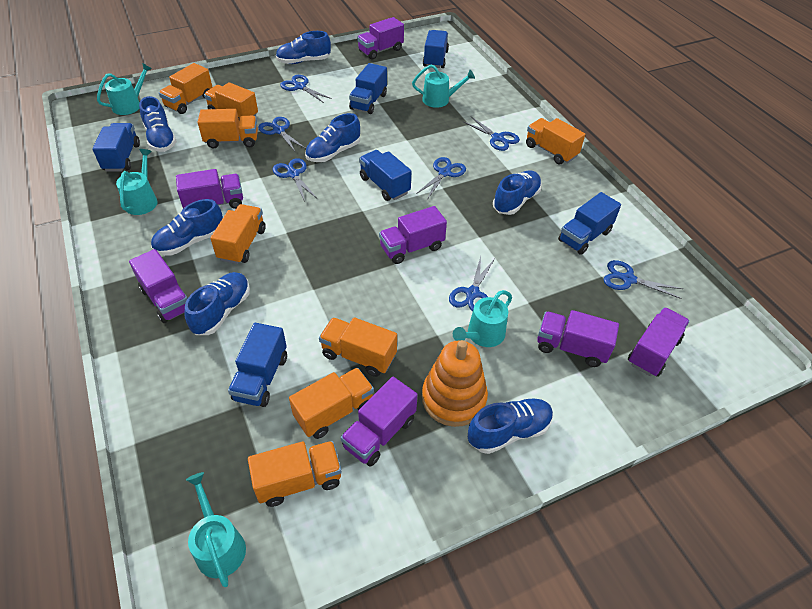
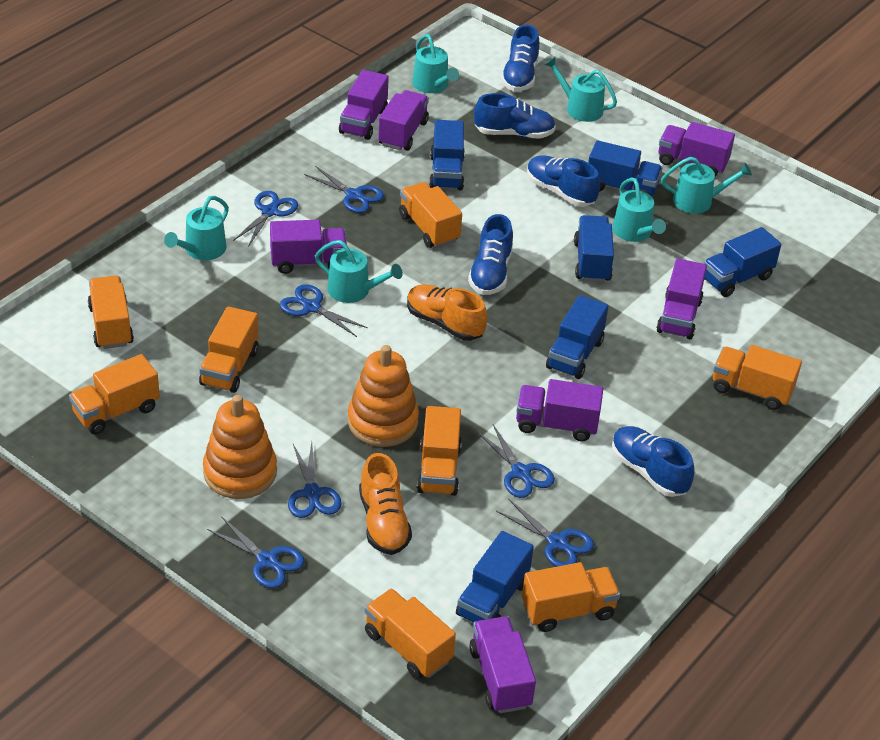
blue shoe: 7 -> 5
orange shoe: 0 -> 2
orange stacking toy: 1 -> 2
turquoise watering can: 5 -> 6

